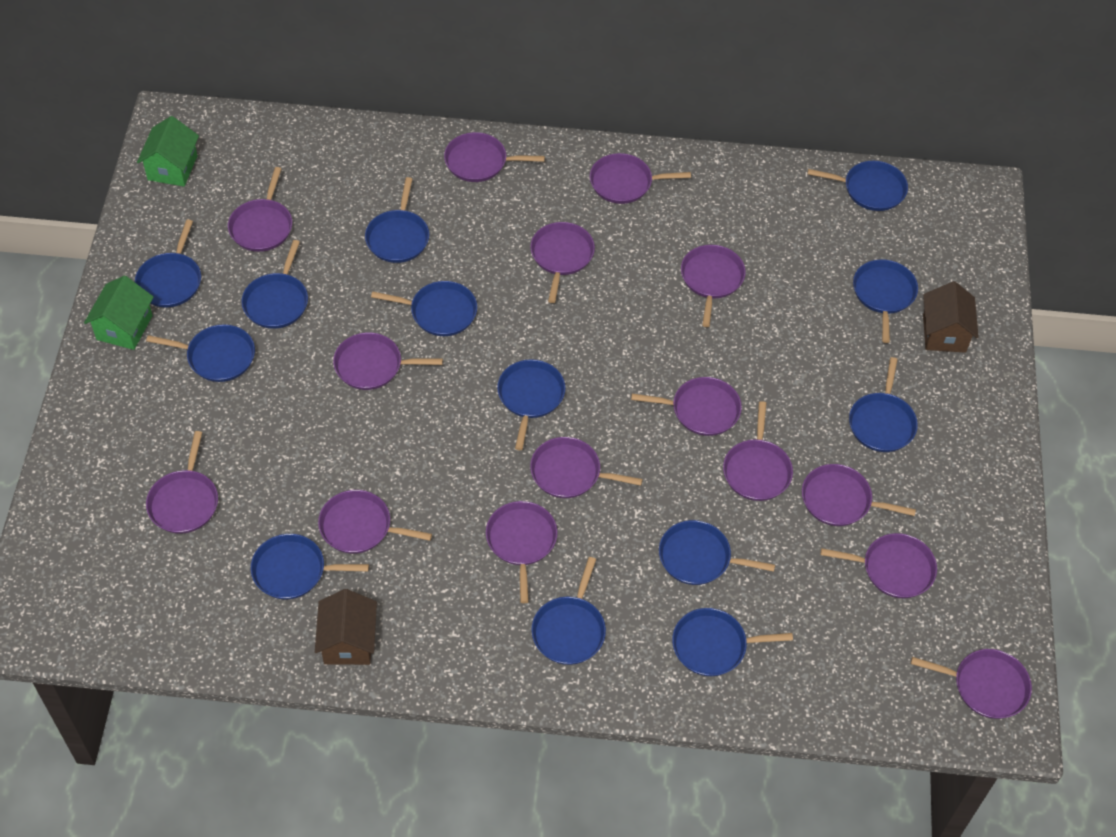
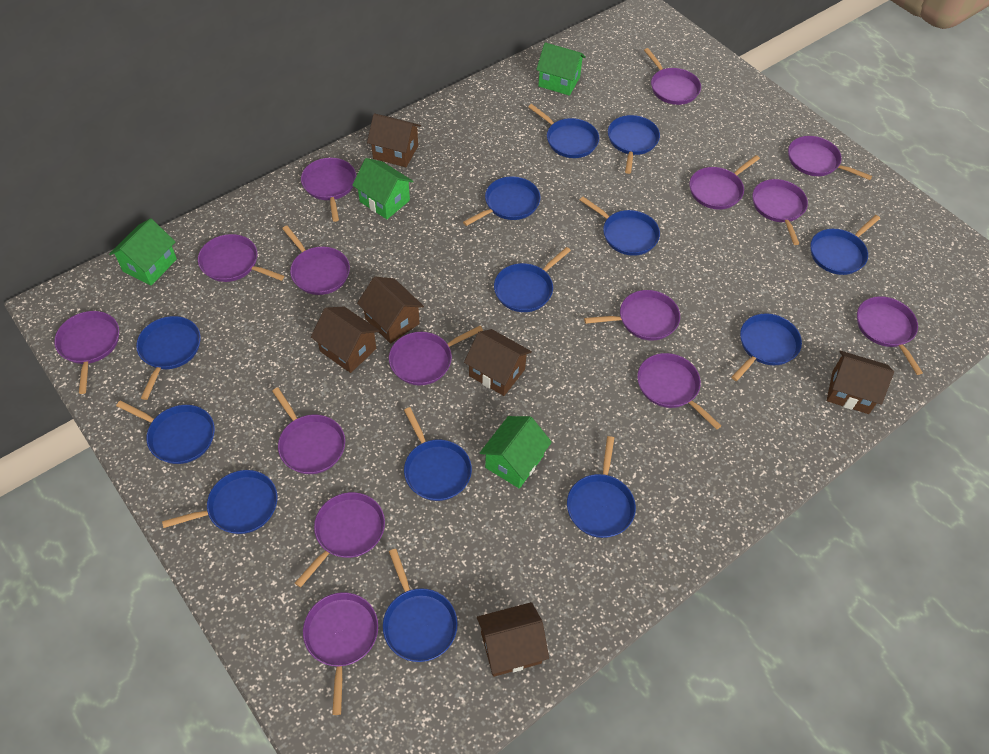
brown house: 2 -> 6
green house: 2 -> 4

